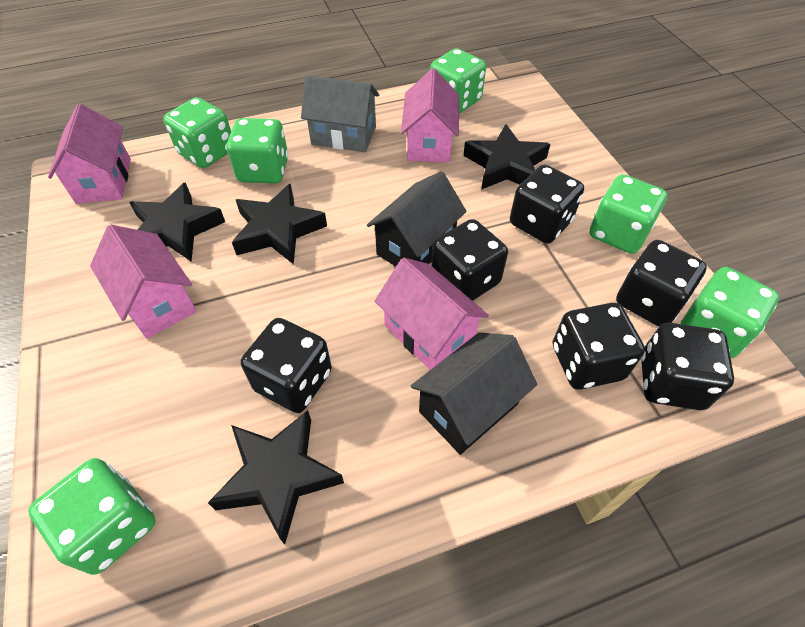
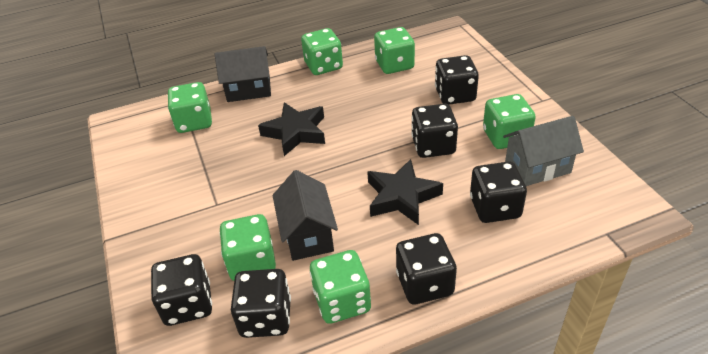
black star: 4 -> 2
pink house: 4 -> 0

